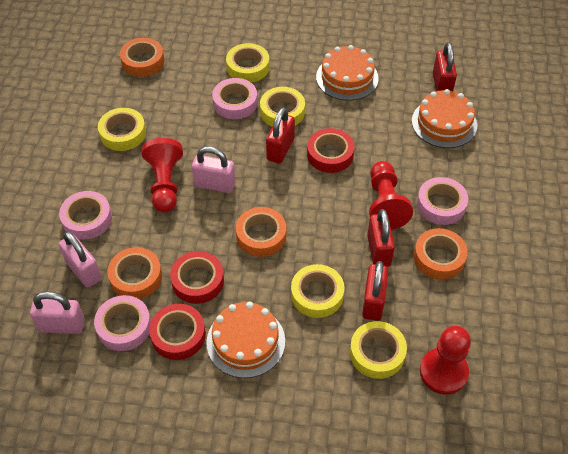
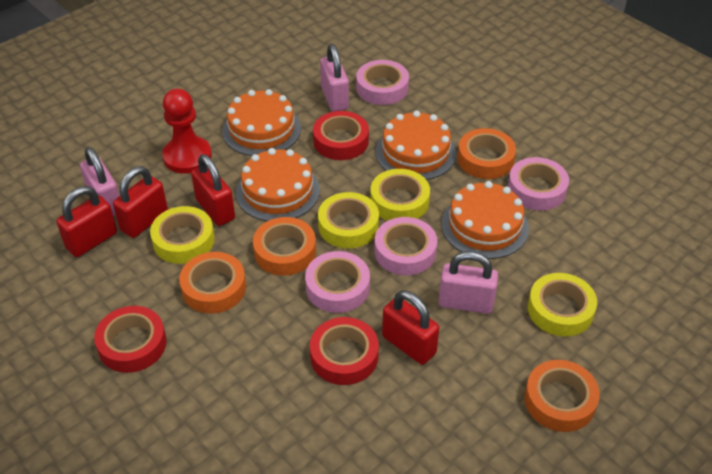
orange cake: 3 -> 4
red pawn: 3 -> 1
yellow tape: 5 -> 4

